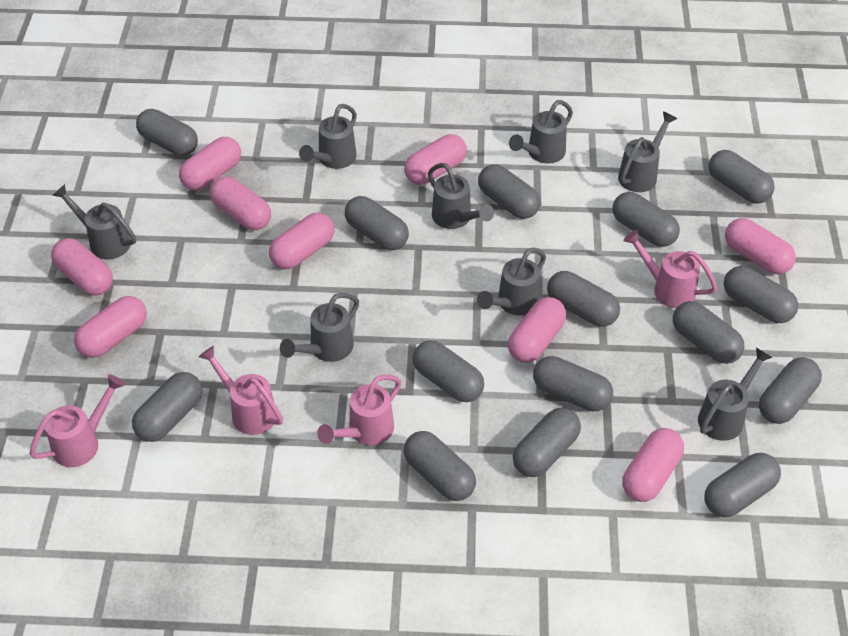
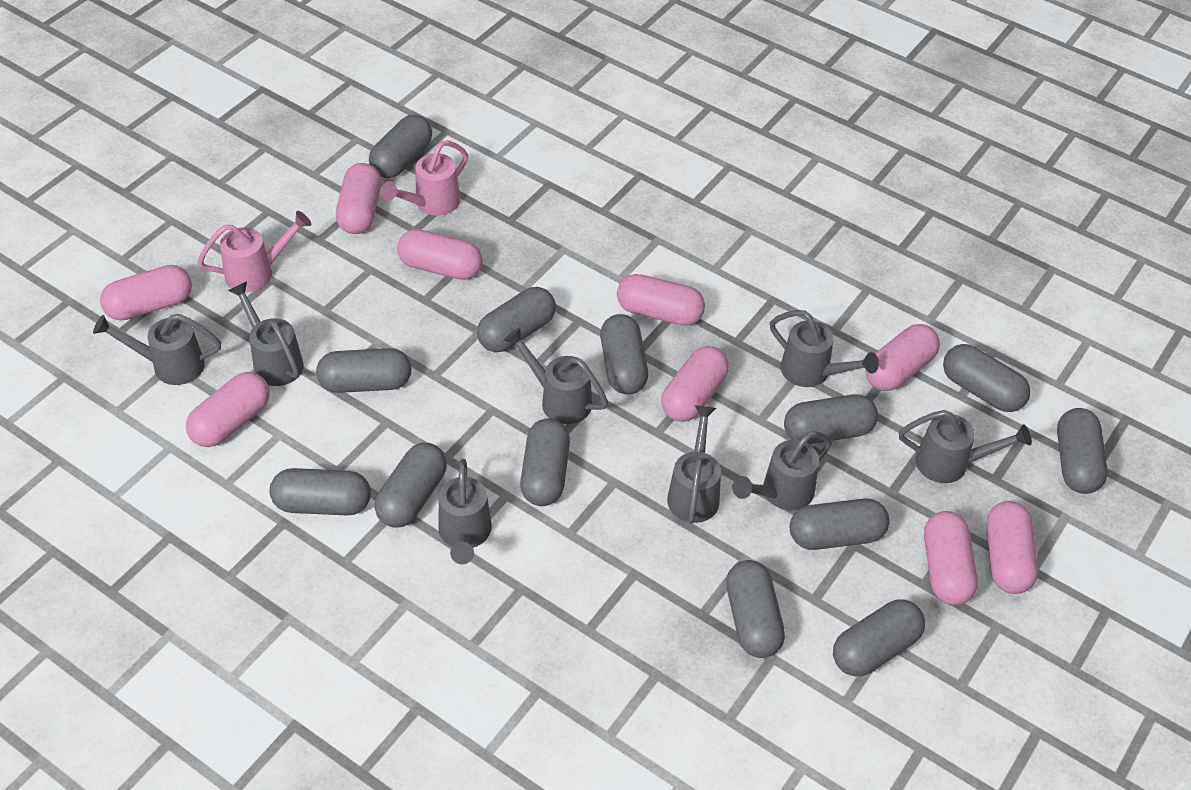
grey capsule: 15 -> 13
pink watering can: 4 -> 2

